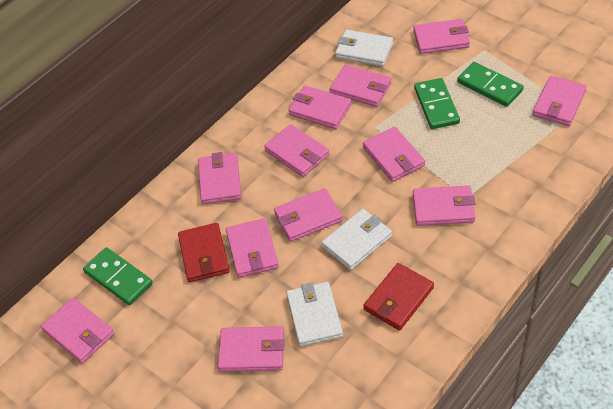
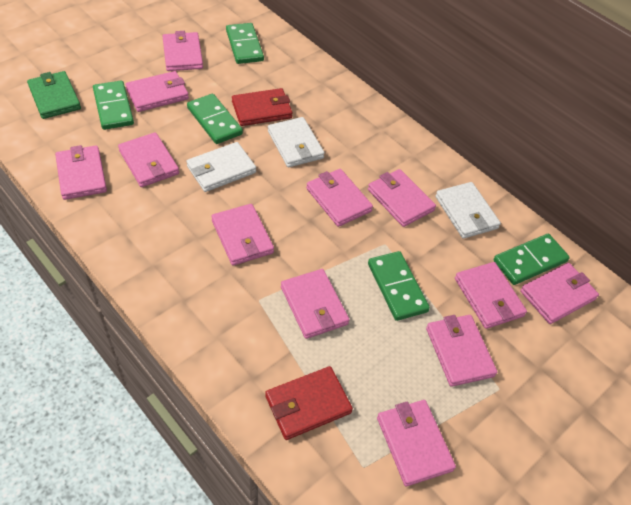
green domino: 3 -> 5
green wallet: 0 -> 1

